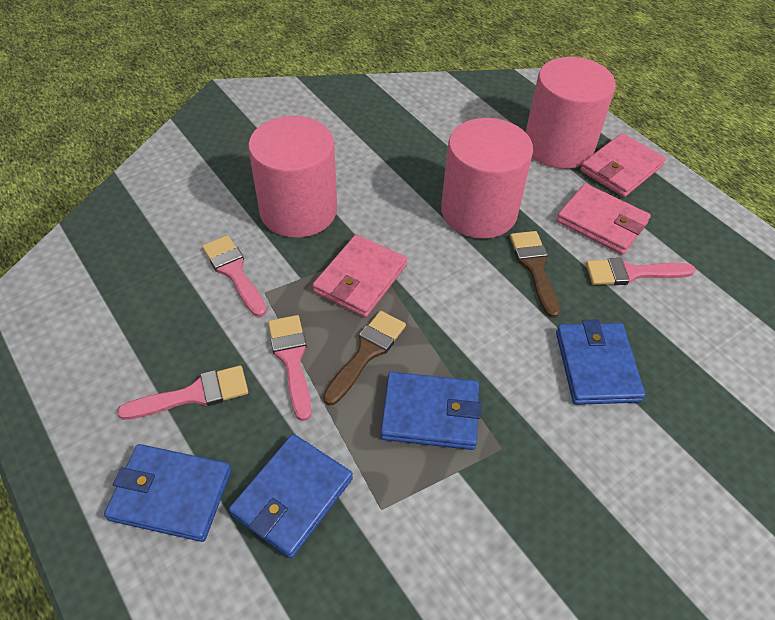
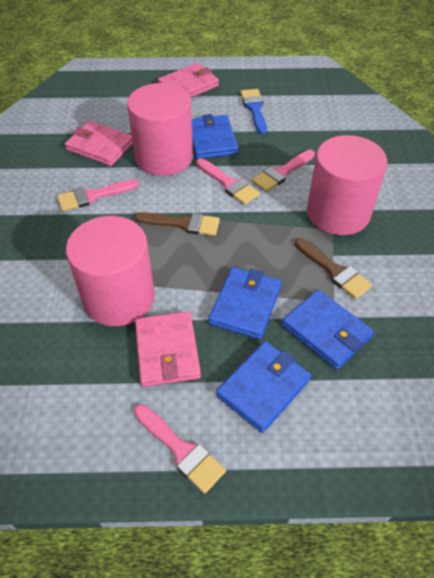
blue brush: 0 -> 1

